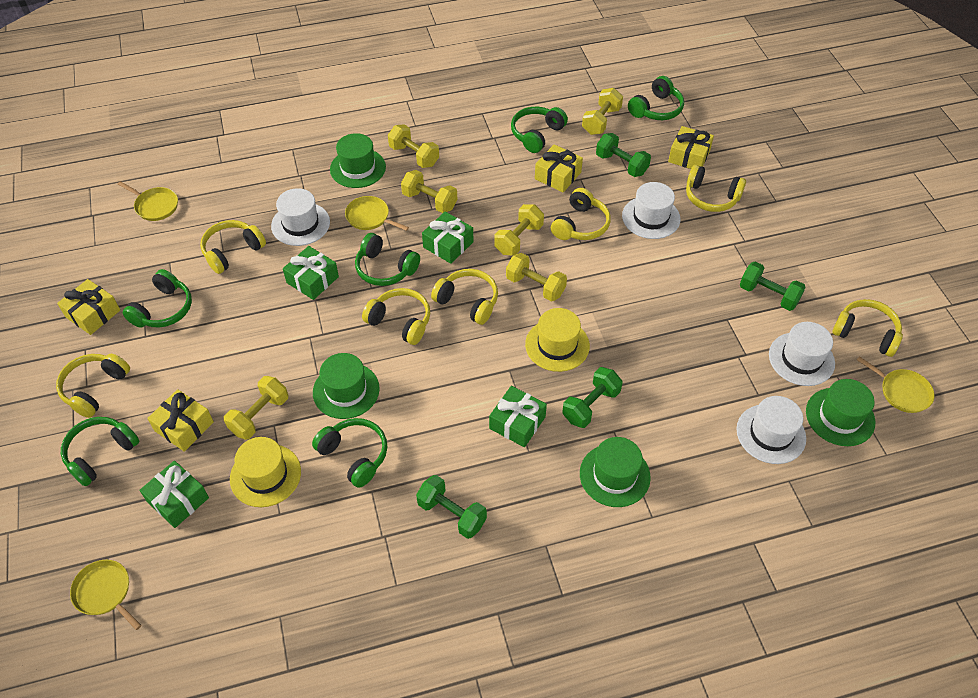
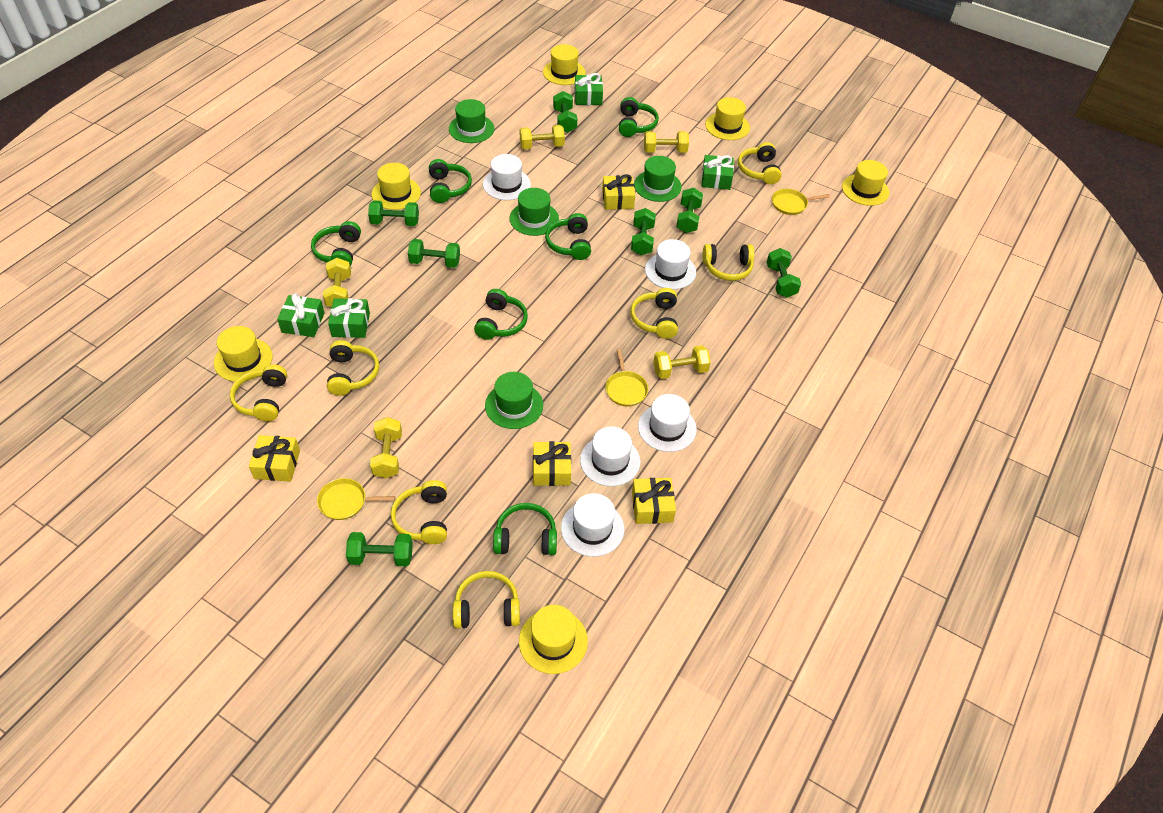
green dumbbell: 4 -> 7
white hat: 4 -> 5
yellow dumbbell: 6 -> 5
yellow hat: 2 -> 6
yellow pan: 4 -> 3

